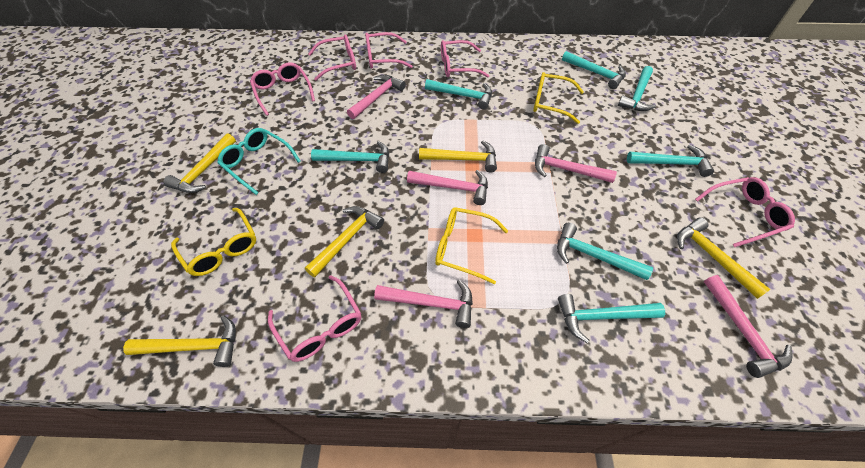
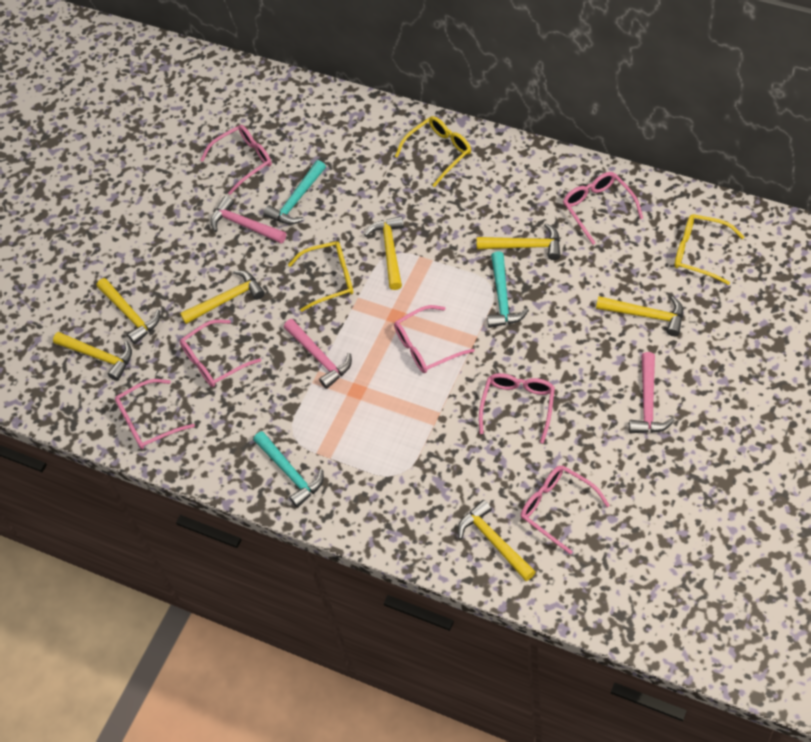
pink glasses: 6 -> 7
pink hammer: 5 -> 3
turquoise glasses: 1 -> 0
turquoise hammer: 7 -> 3
yellow hammer: 5 -> 7

